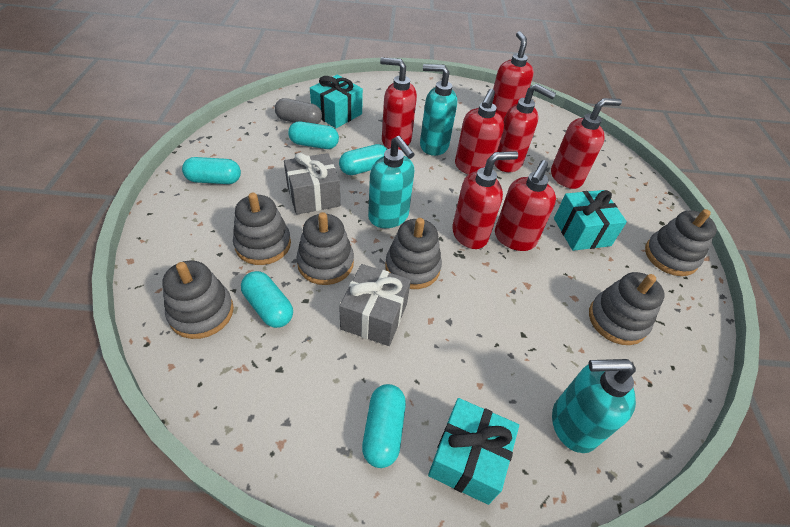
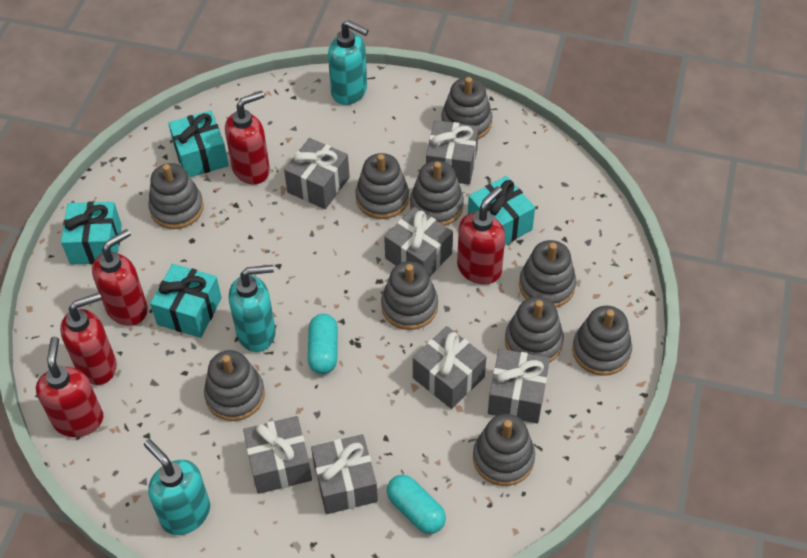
grey capsule: 1 -> 0
grey gift: 2 -> 7
grey stacking toy: 6 -> 10
red soap dispenser: 7 -> 5
turquoise capsule: 5 -> 2
turquoise gift: 3 -> 4

